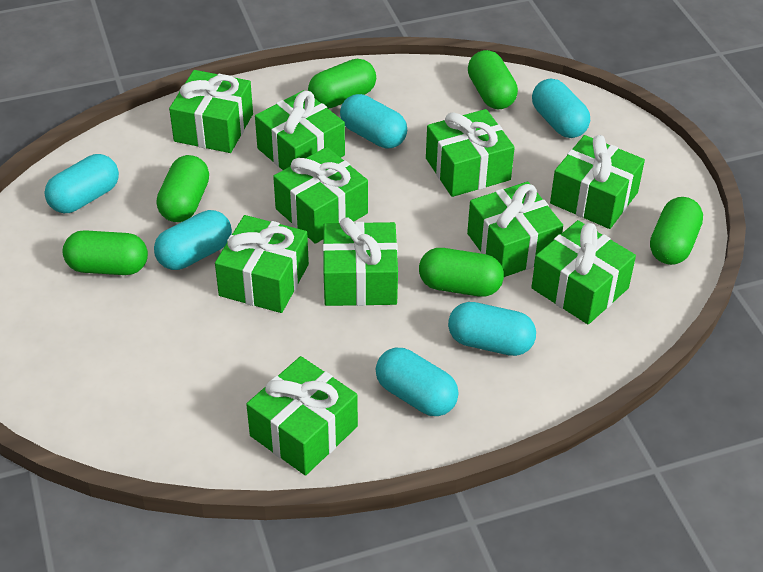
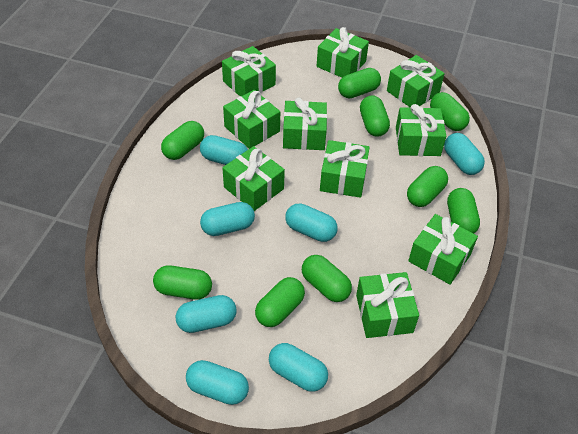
green capsule: 6 -> 9
turquoise capsule: 6 -> 7

